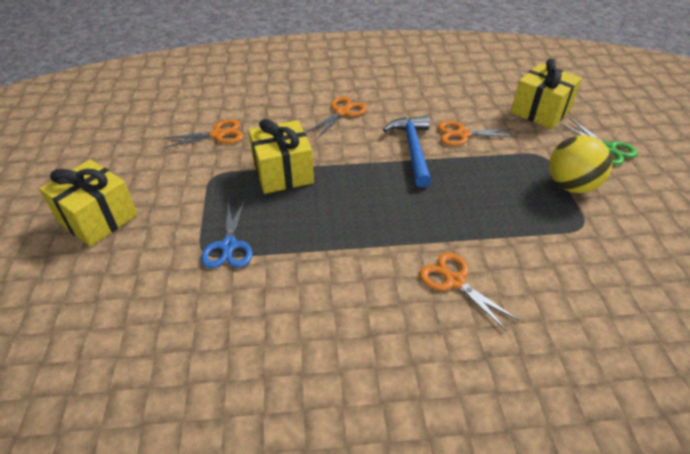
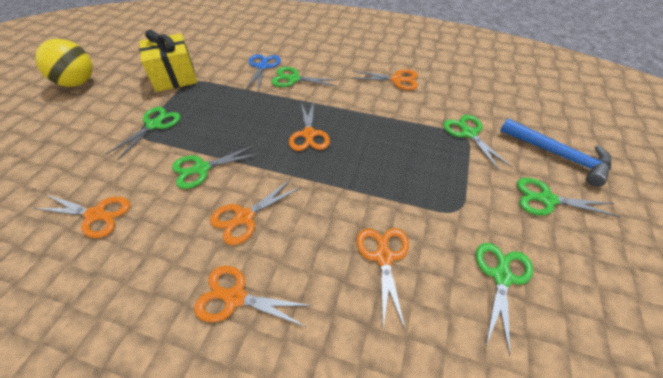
green scissors: 1 -> 6
orange scissors: 4 -> 6
yellow gift: 3 -> 1

